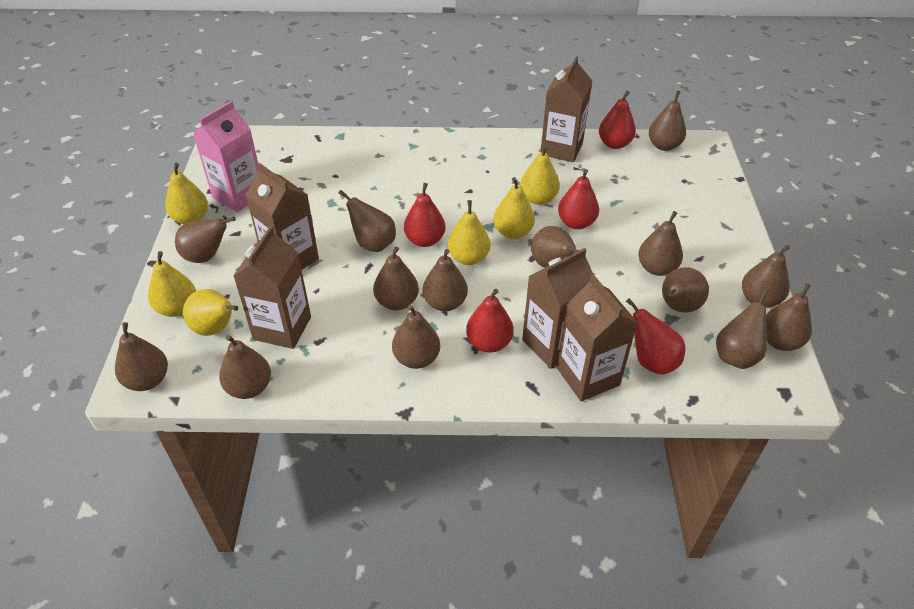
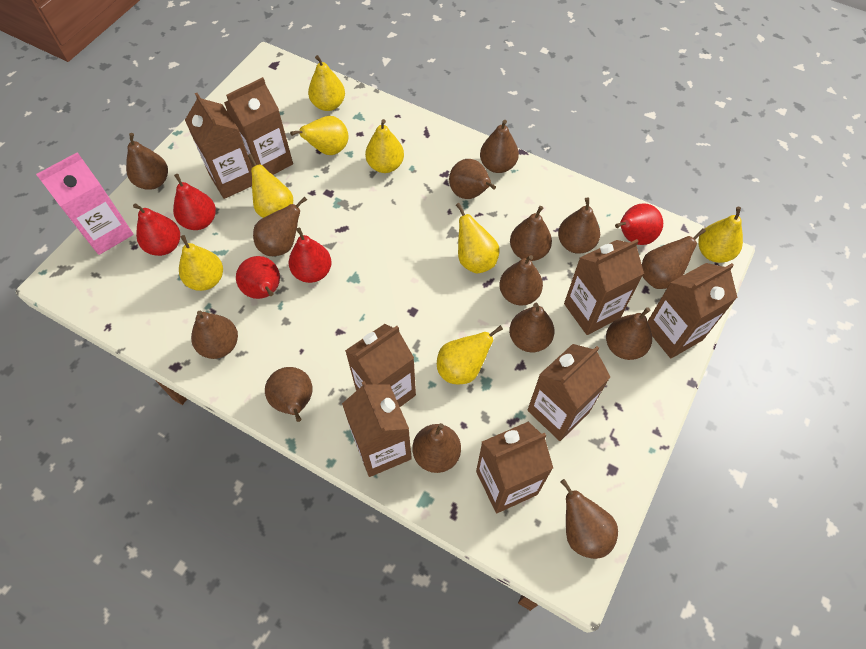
brown carton: 5 -> 8
yellow pear: 6 -> 8

